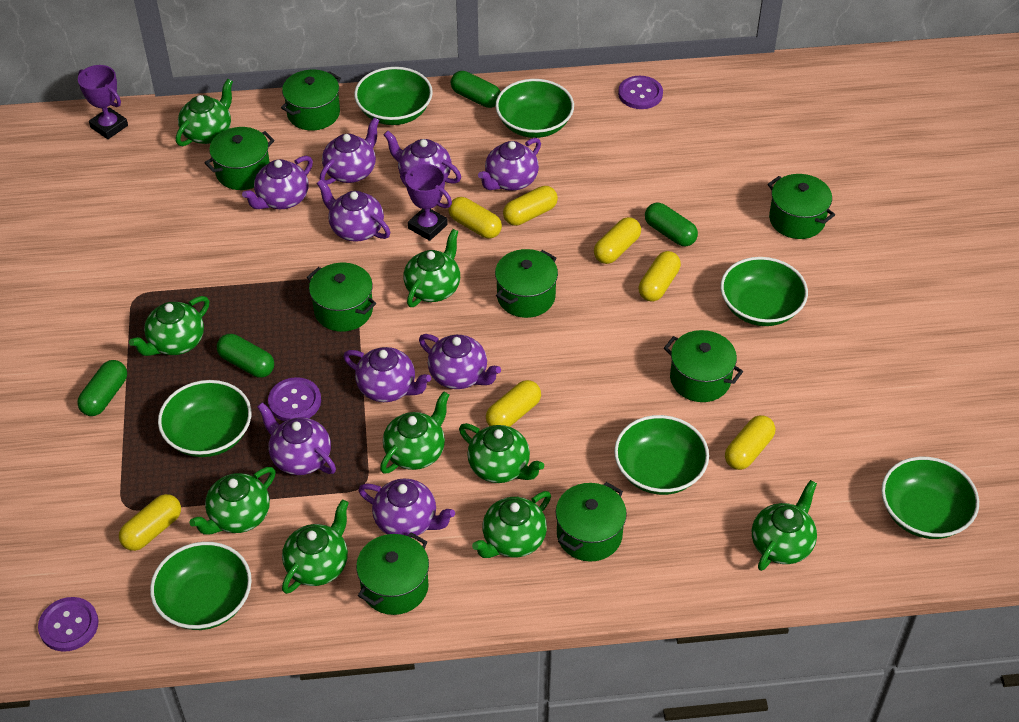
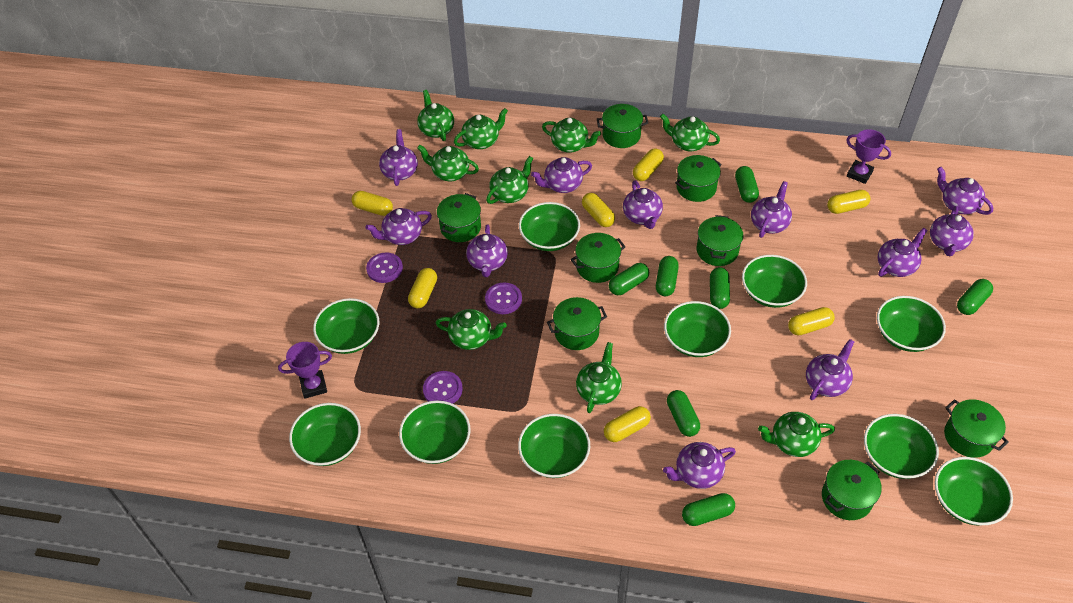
green bowl: 7 -> 10
green capsule: 4 -> 7
purple teapot: 9 -> 11

